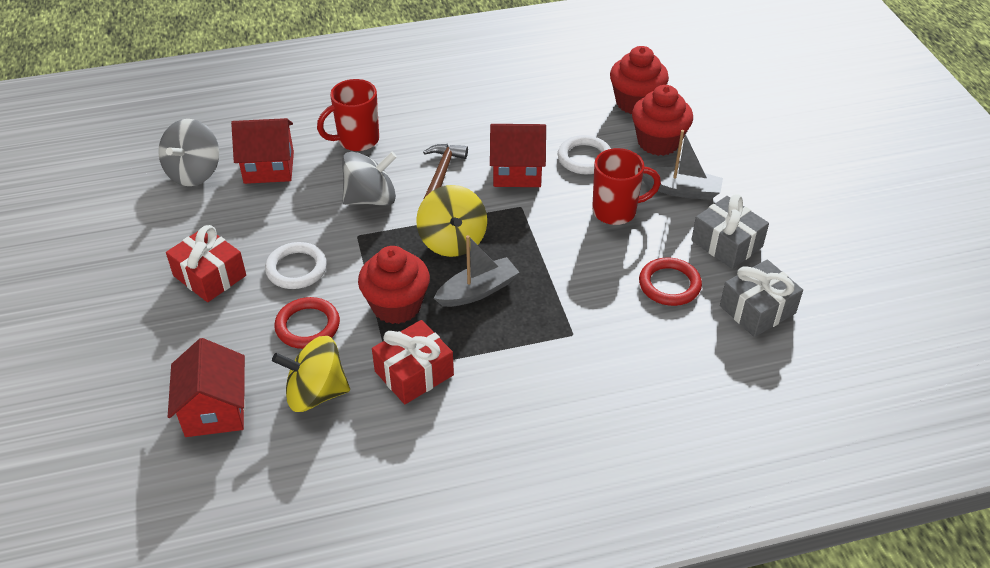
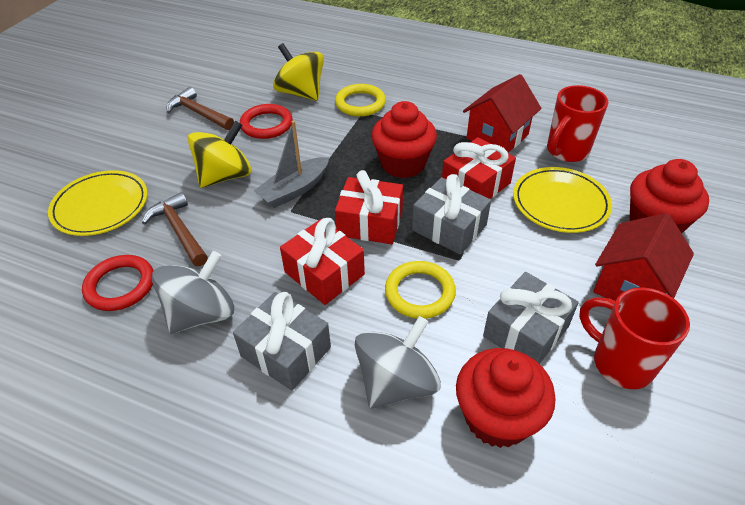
brown hammer: 1 -> 2
grey boat: 2 -> 1
grey gift: 2 -> 3
red gift: 2 -> 3
red house: 3 -> 2
white ring: 2 -> 0
yellow plate: 0 -> 2
yellow ring: 0 -> 2

